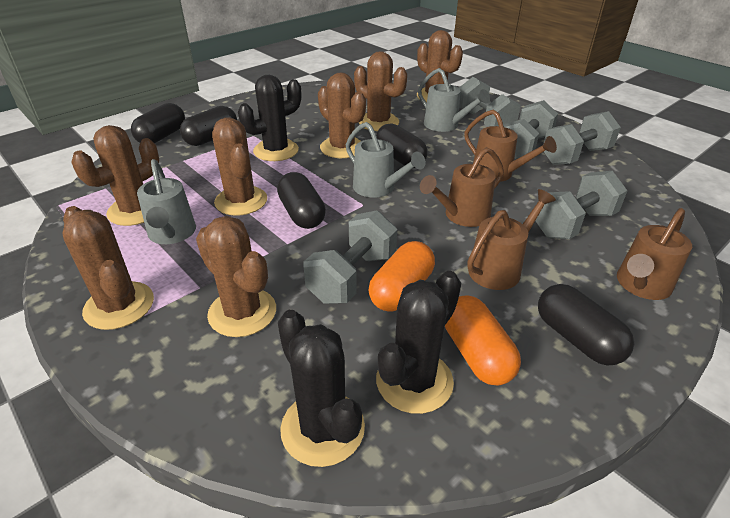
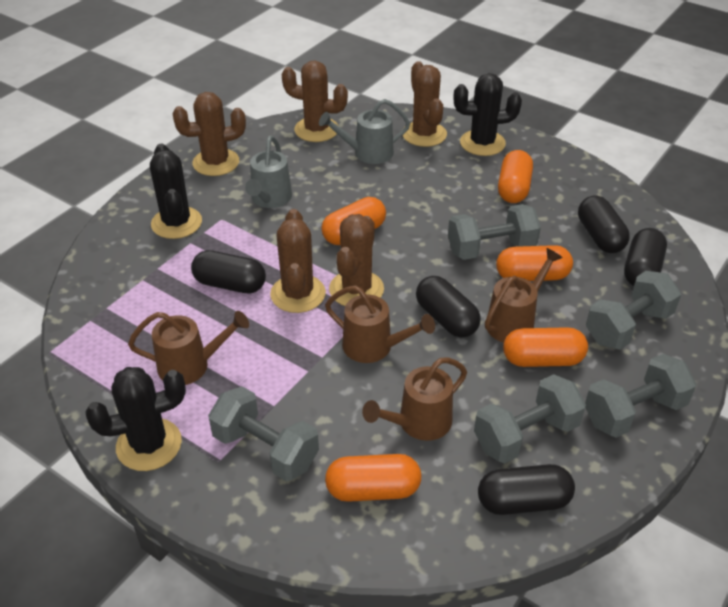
brown cactus: 7 -> 5
grey watering can: 3 -> 2
orange capsule: 2 -> 5

